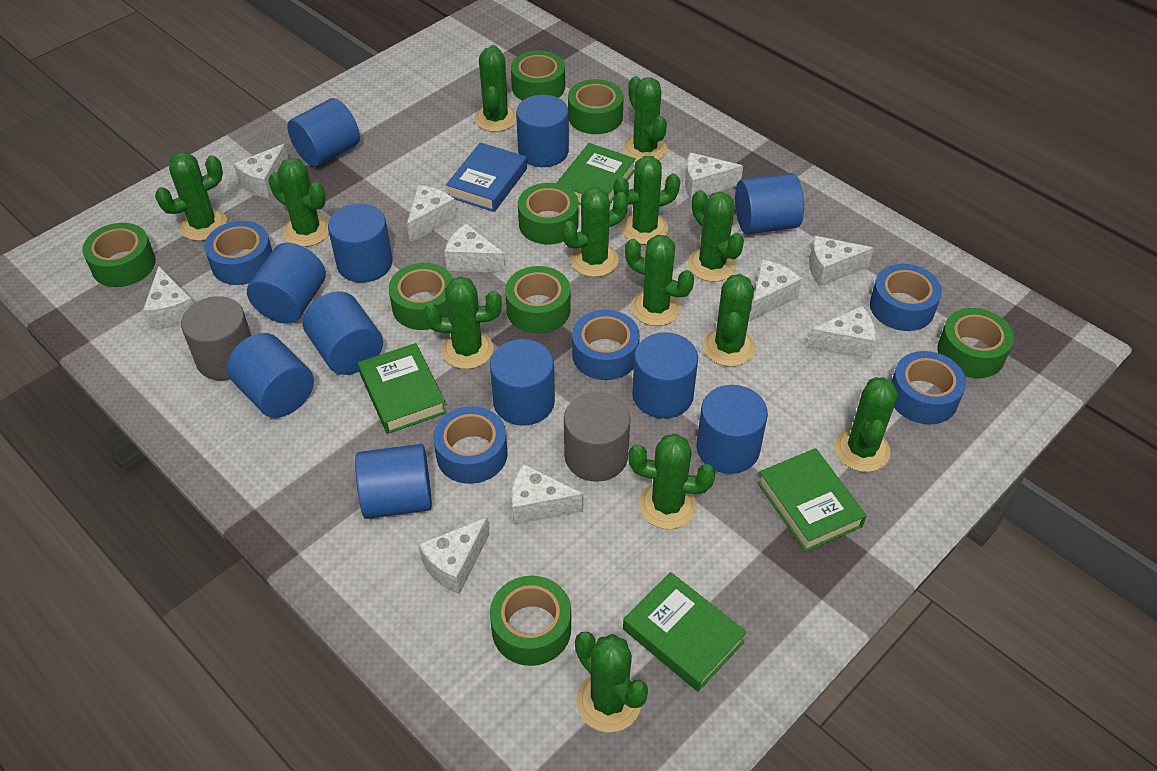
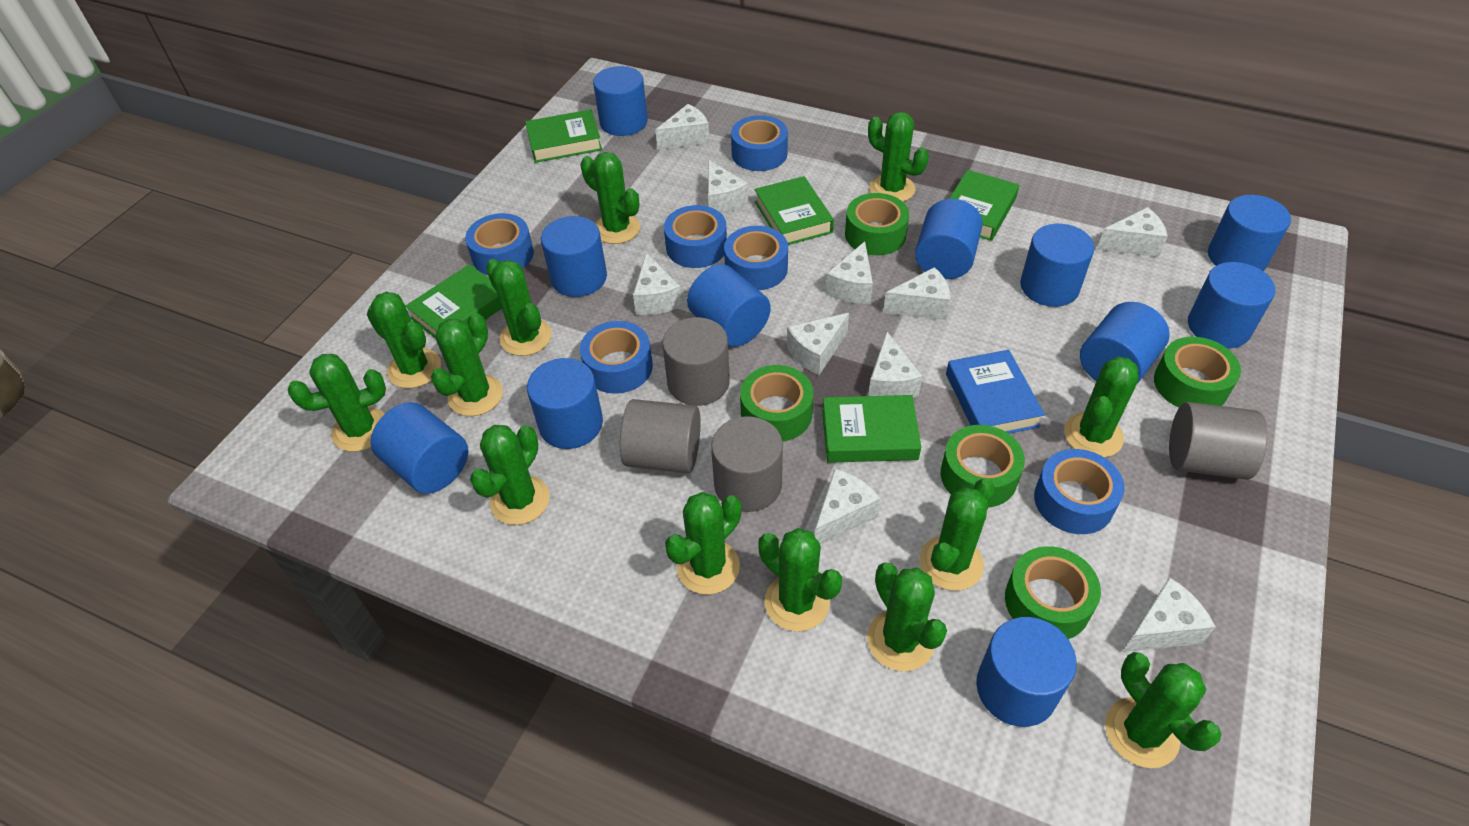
blue tape: 5 -> 6
green book: 4 -> 5
green tape: 8 -> 5
grey cylinder: 2 -> 4

